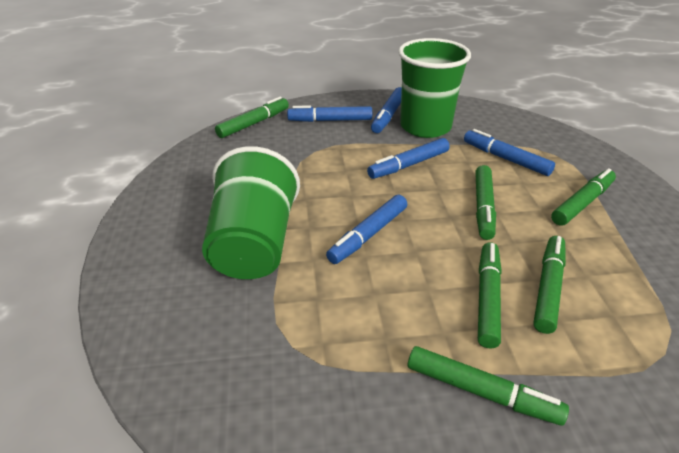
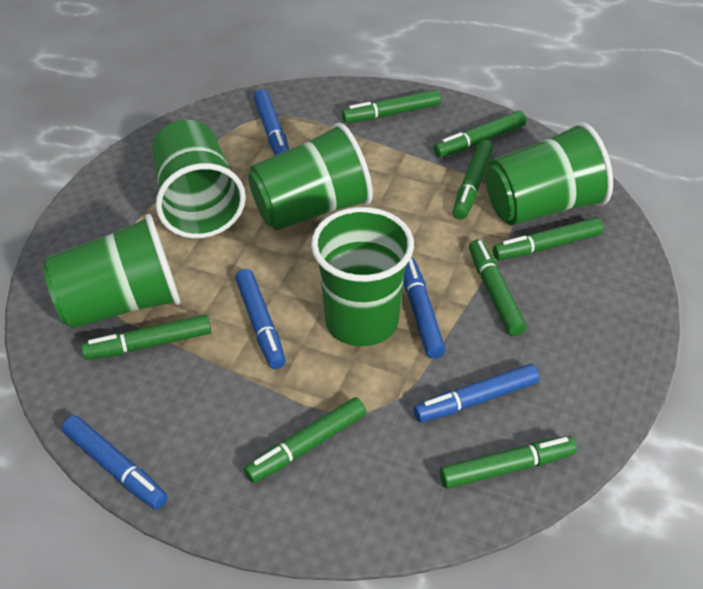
green cup: 2 -> 5
green marker: 6 -> 8

